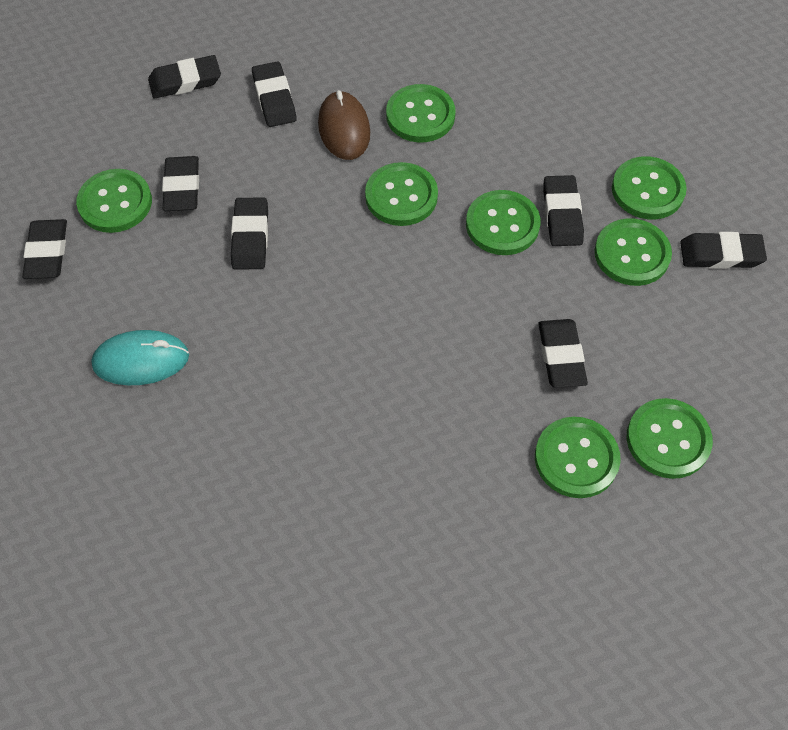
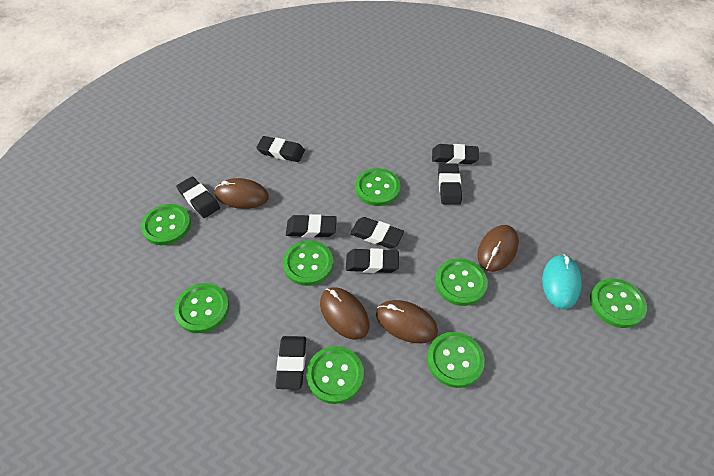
brown mouse: 1 -> 4

